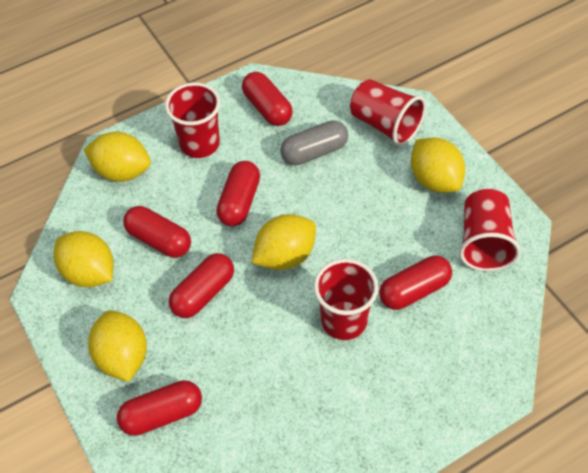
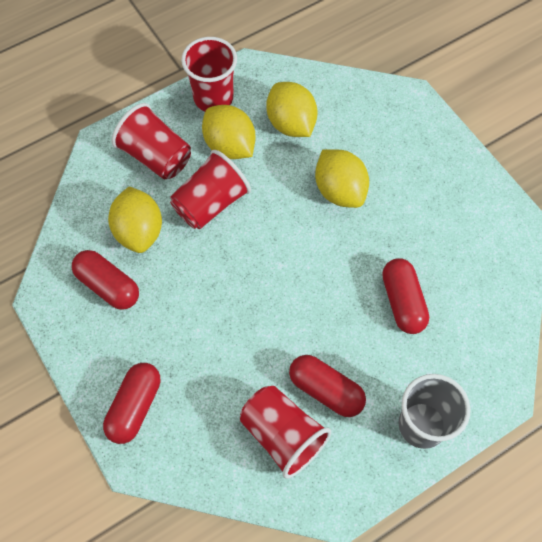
grey capsule: 1 -> 0
grey cup: 0 -> 1
red capsule: 6 -> 4
yellow lemon: 5 -> 4

